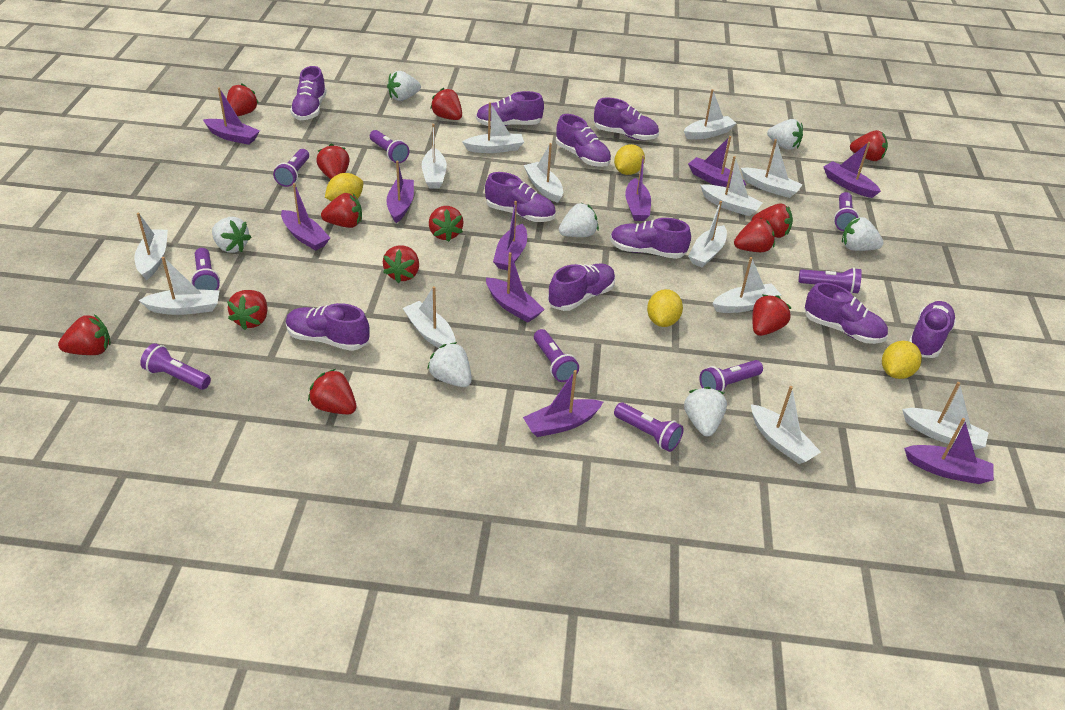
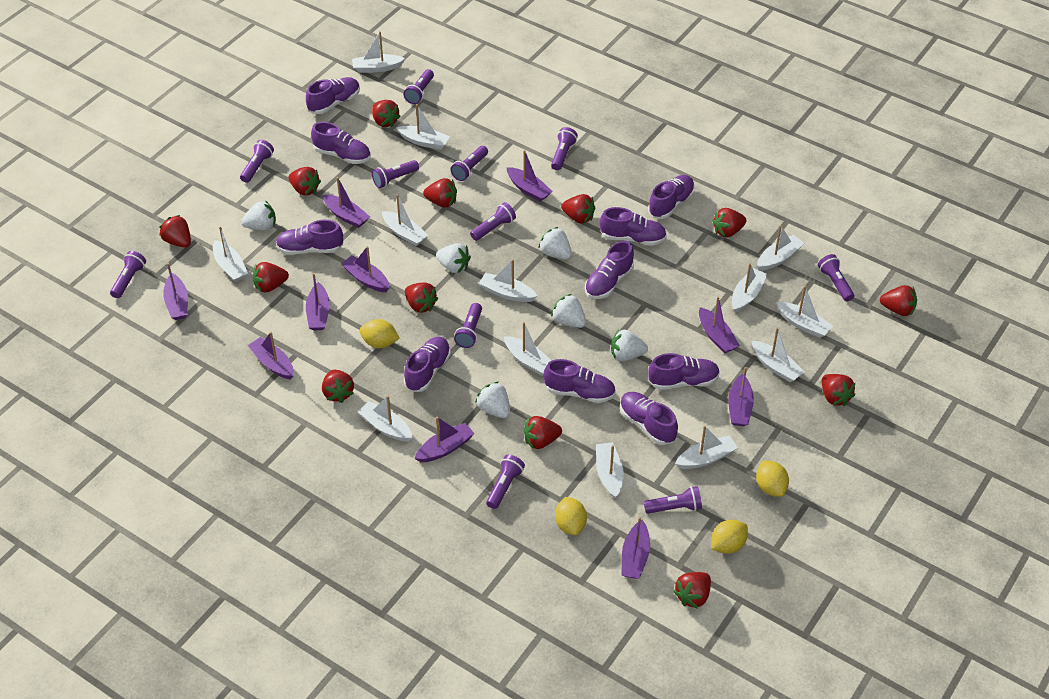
purple flashlight: 9 -> 11
white strawberry: 7 -> 6

